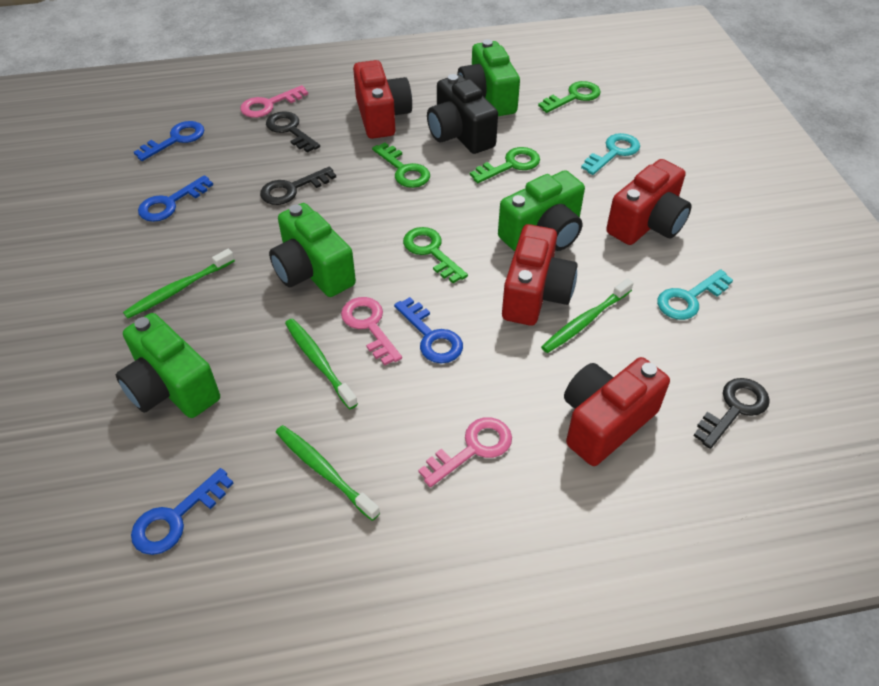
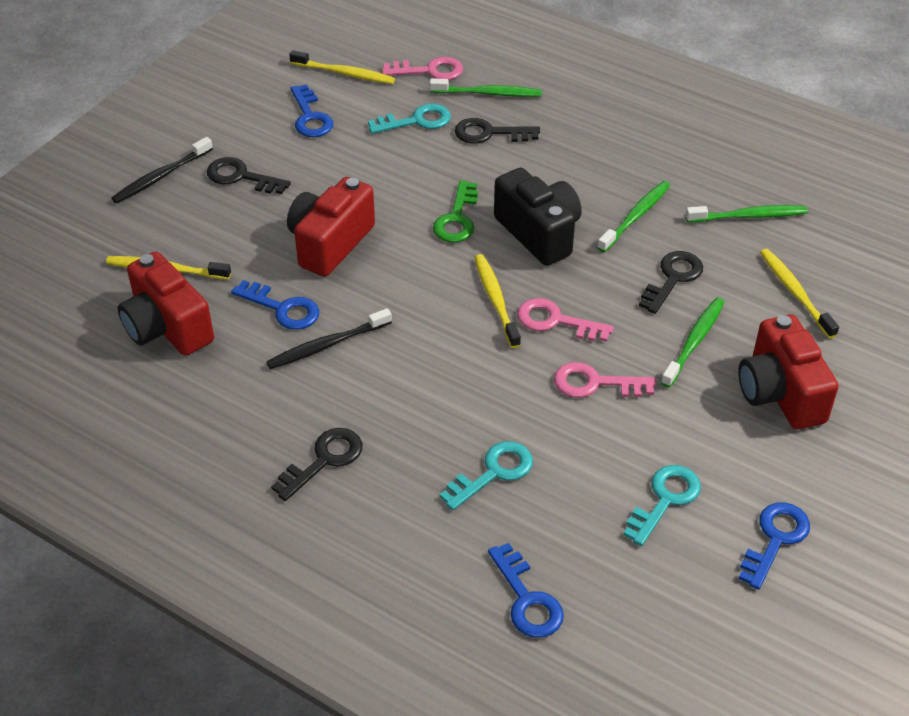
black key: 3 -> 4
black toothbrush: 0 -> 2
green camera: 4 -> 0
green key: 4 -> 1
red camera: 4 -> 3
turquoise key: 2 -> 3
yellow toothbrush: 0 -> 4

